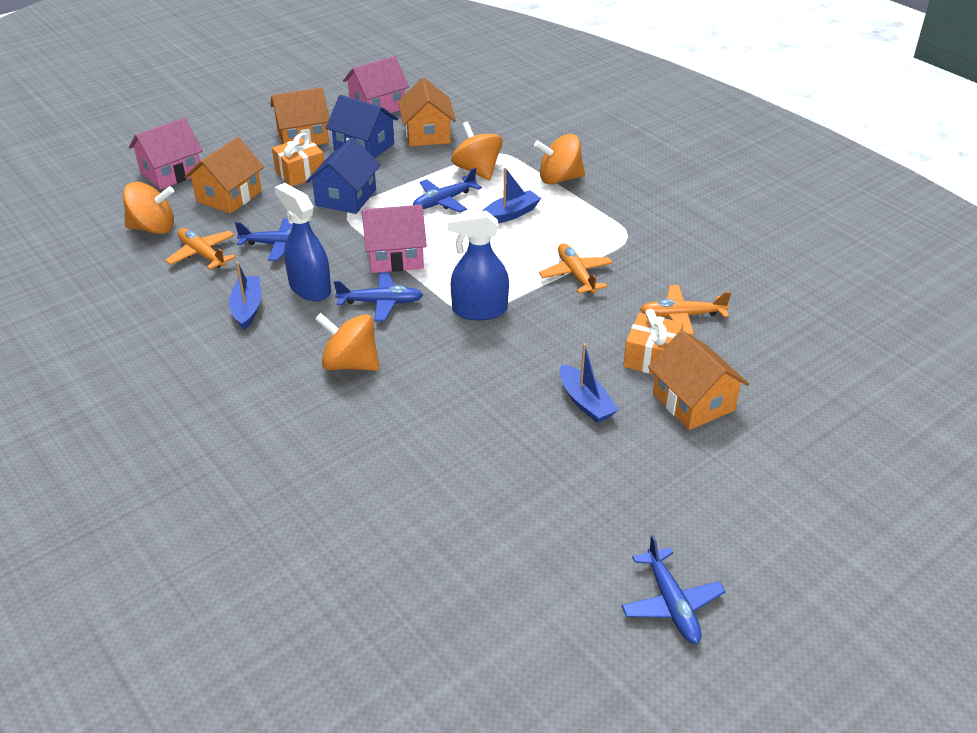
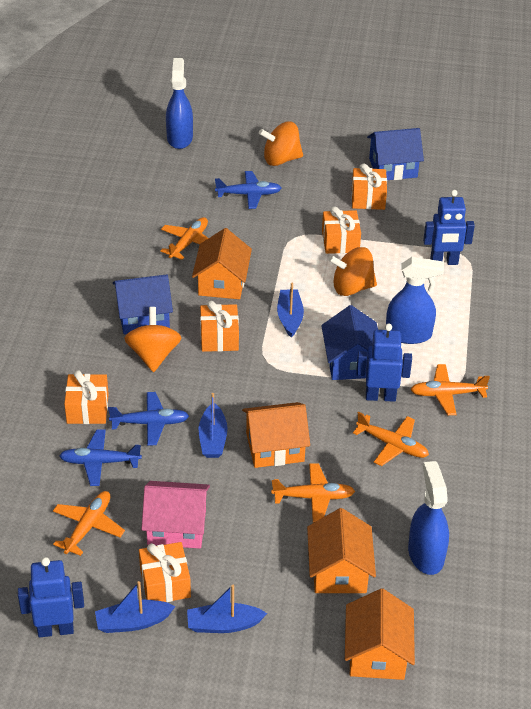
blue boat: 3 -> 4
blue house: 2 -> 3
blue plane: 4 -> 3
blue robot: 0 -> 3
blue spray bottle: 2 -> 3
orange gift: 2 -> 5
orange plane: 3 -> 5
orange spinning top: 4 -> 3
pink house: 3 -> 1

